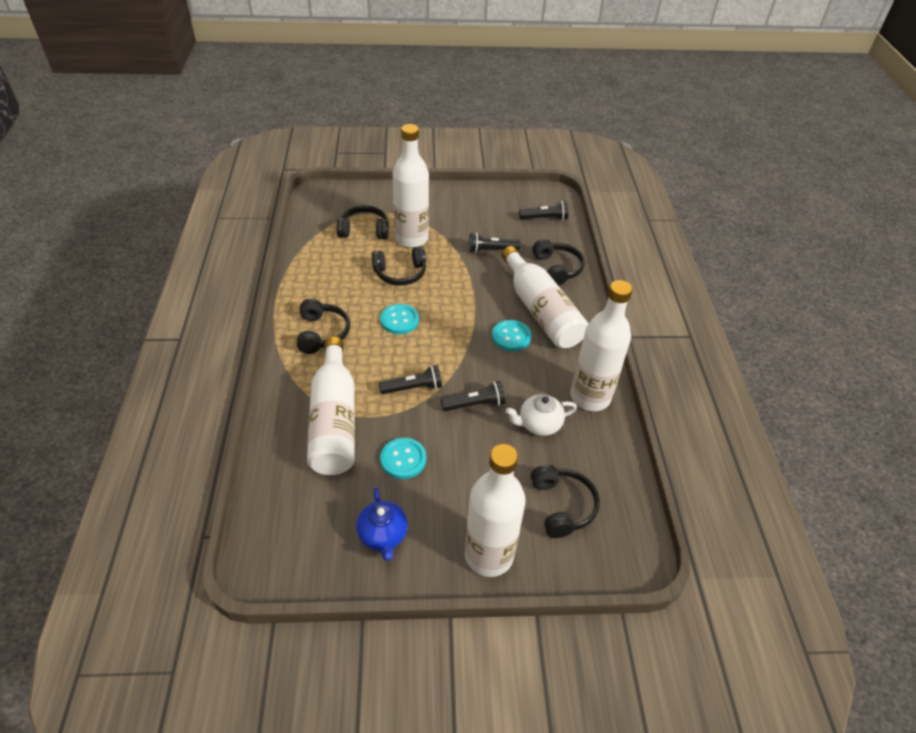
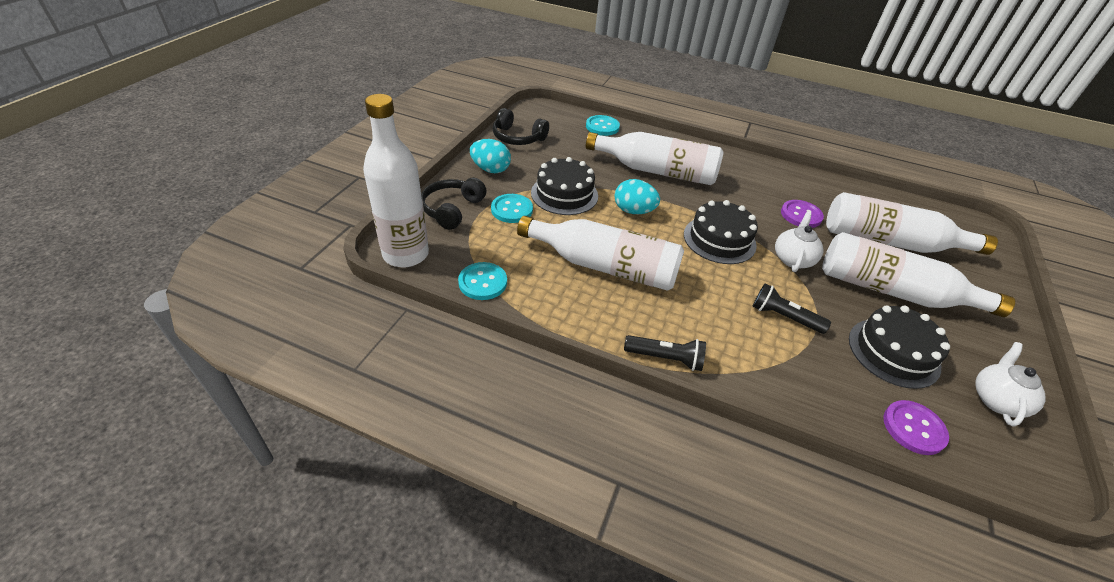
black cake: 0 -> 3
black flashlight: 4 -> 2
black headphones: 5 -> 2
blue teapot: 1 -> 0
purple button: 0 -> 2
turquoise egg: 0 -> 2
white teapot: 1 -> 2

